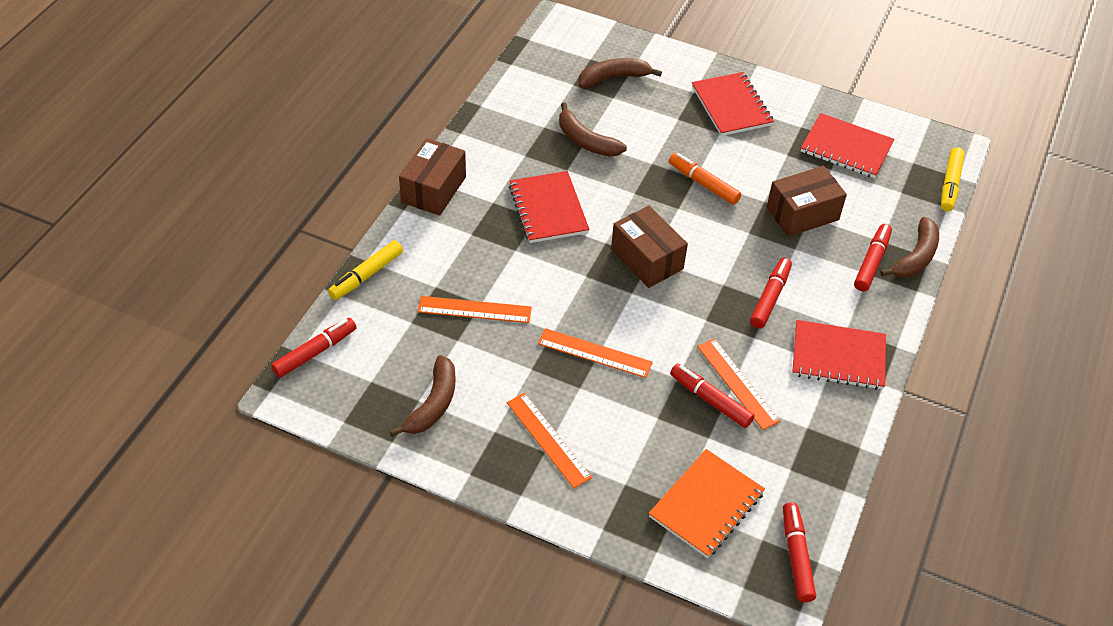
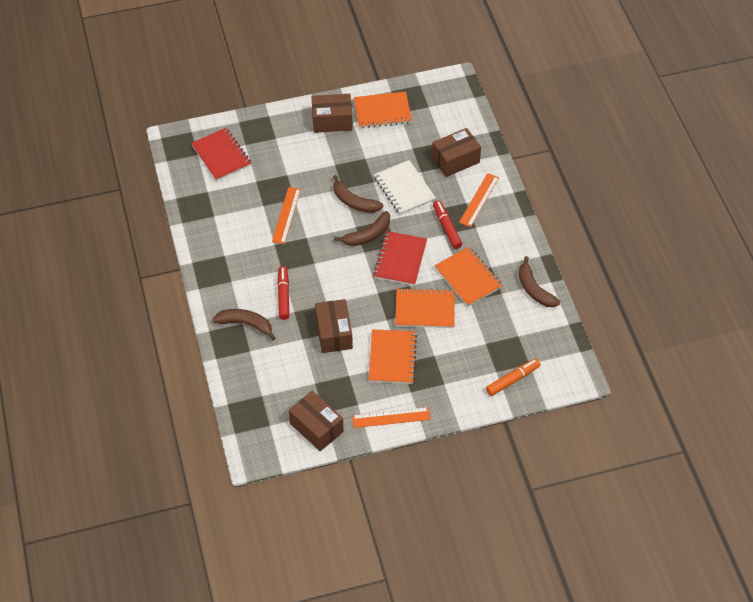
brown box: 3 -> 4
orange notebook: 1 -> 4
orange ruler: 4 -> 3
red marker: 5 -> 2
red notebook: 4 -> 2
white notebook: 0 -> 1
yellow marker: 2 -> 0

